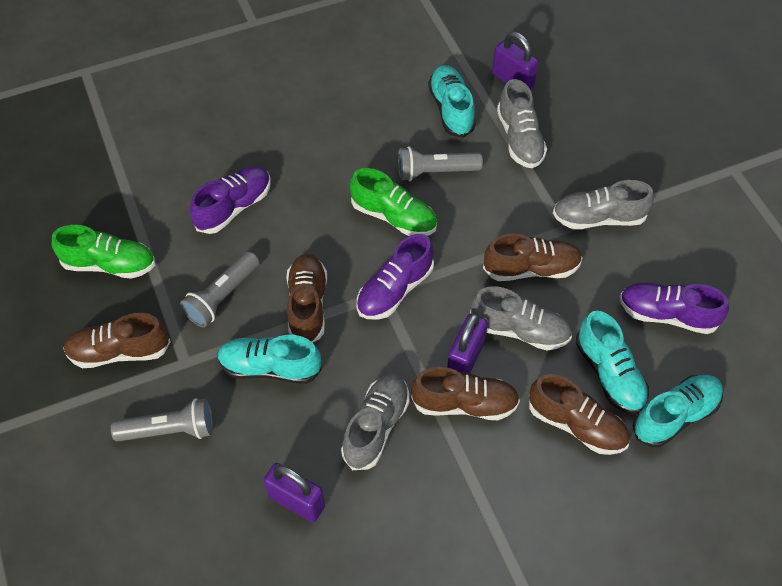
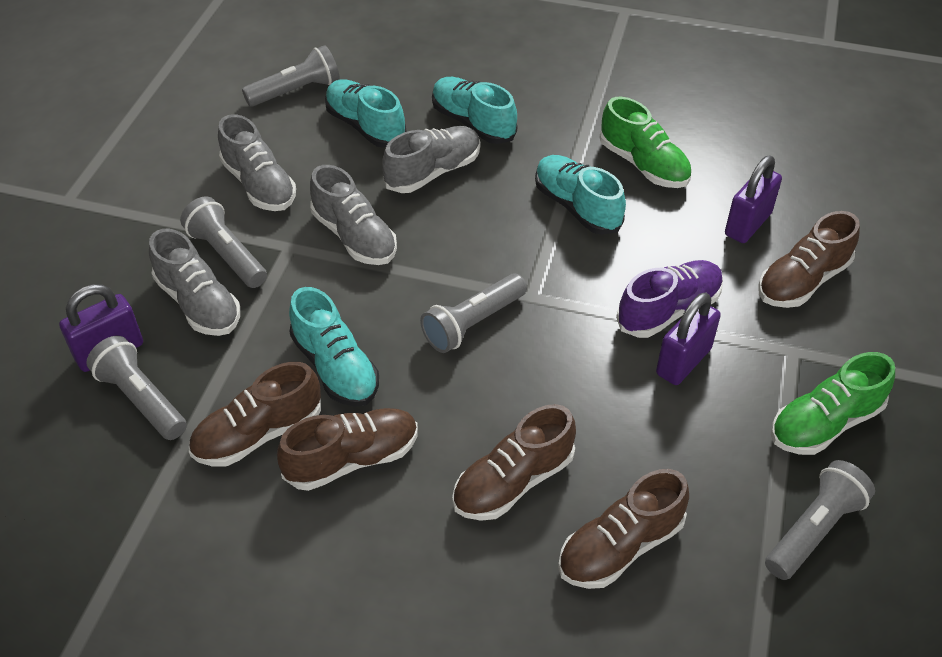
grey flashlight: 3 -> 5
purple shoe: 3 -> 1

